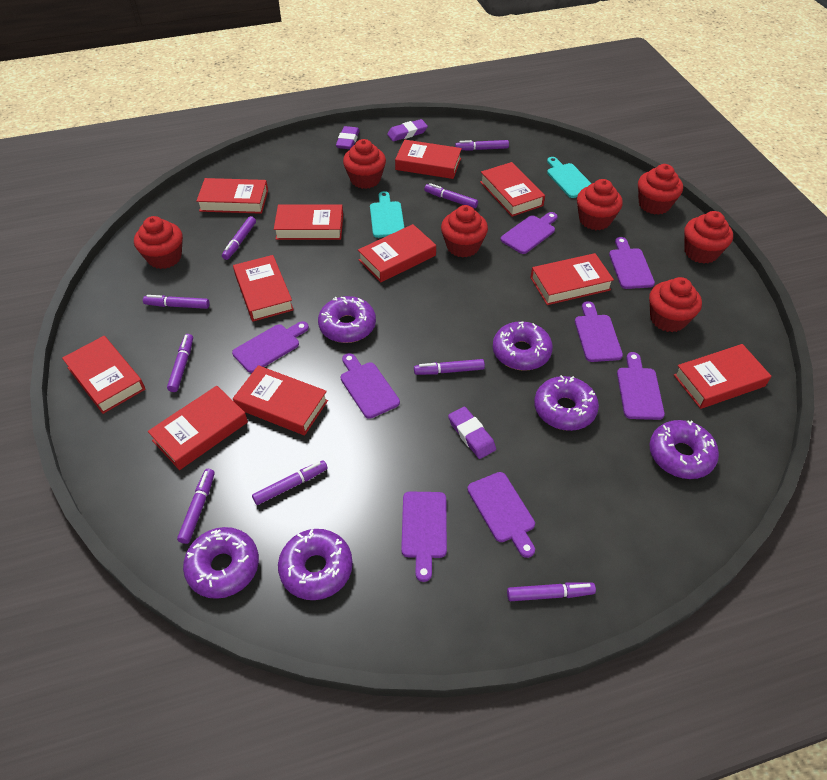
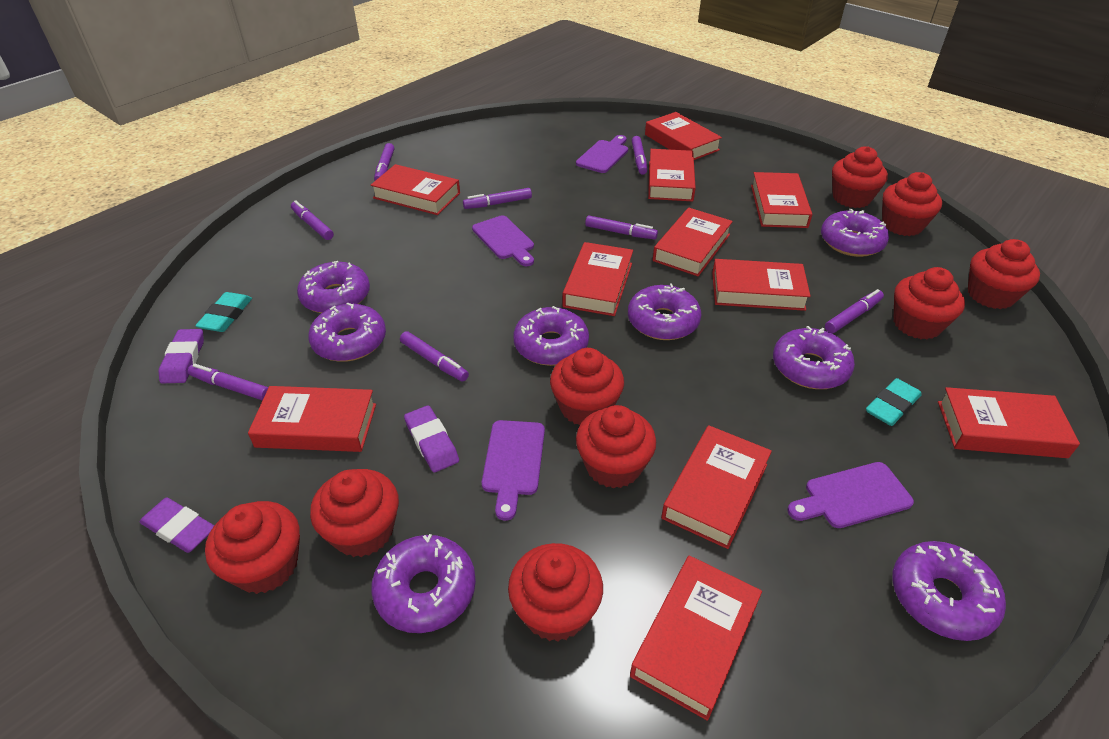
purple cutting board: 8 -> 4
purple donut: 6 -> 8
purple marker: 9 -> 8
red cupcake: 7 -> 9
turquoise cutting board: 2 -> 0
turquoise eraser: 0 -> 2

